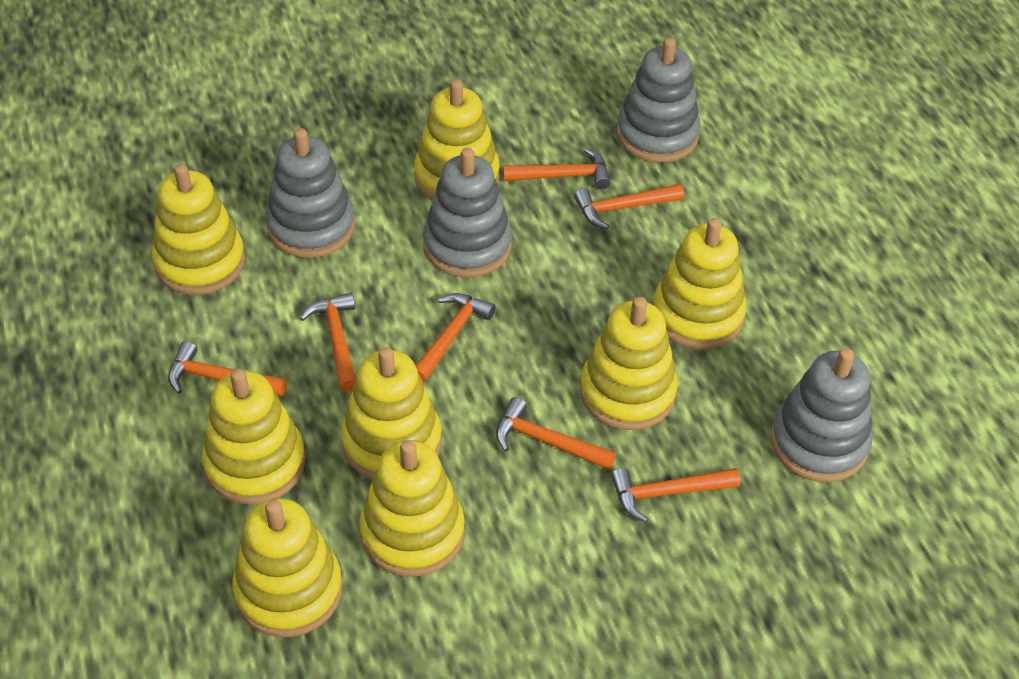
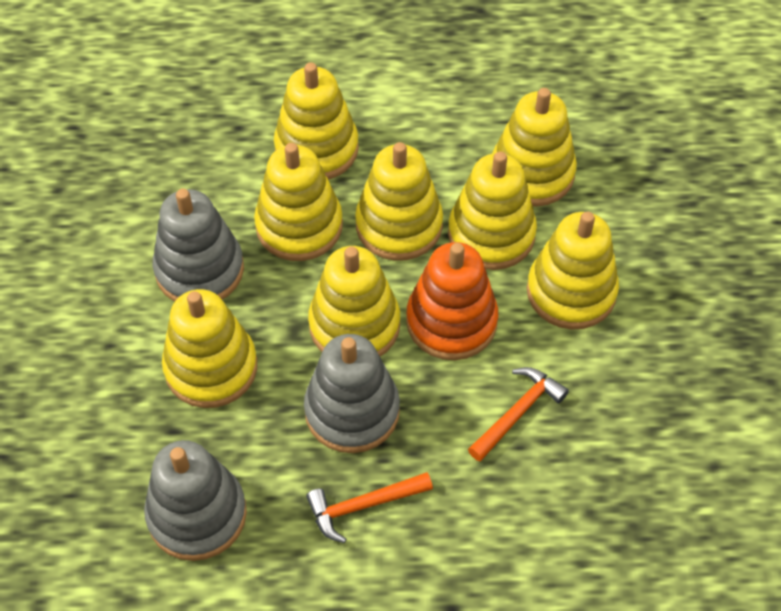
grey stacking toy: 4 -> 3
orange hammer: 7 -> 2
orange stacking toy: 0 -> 1

